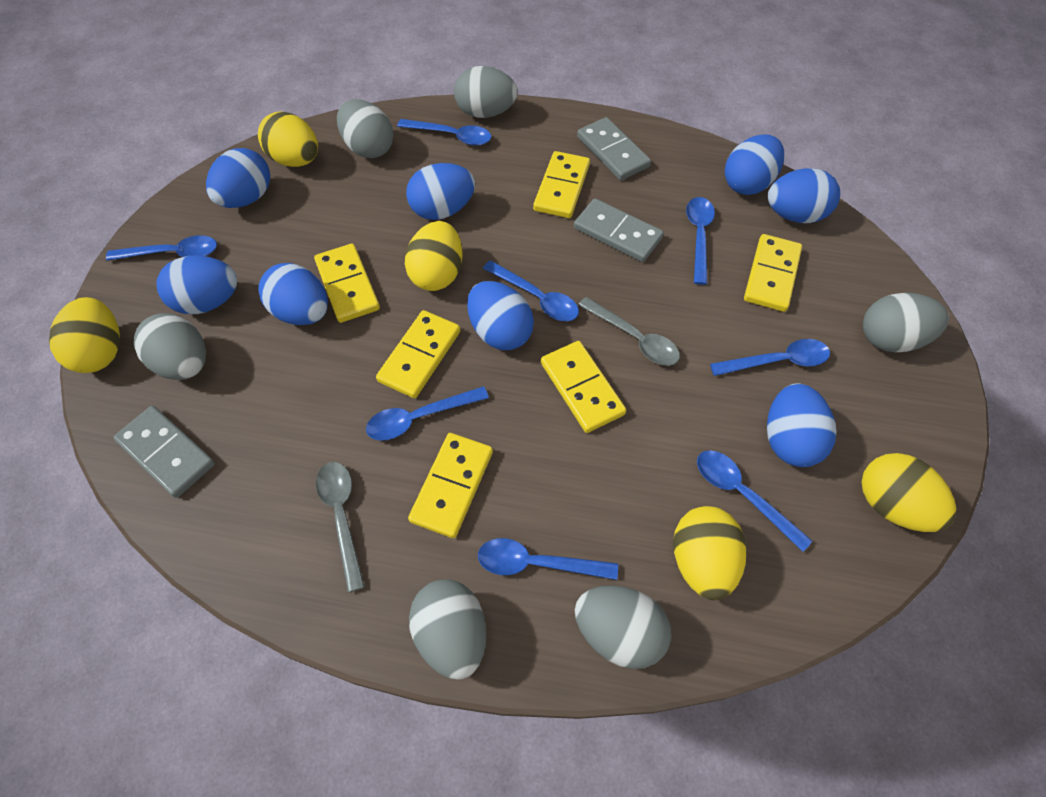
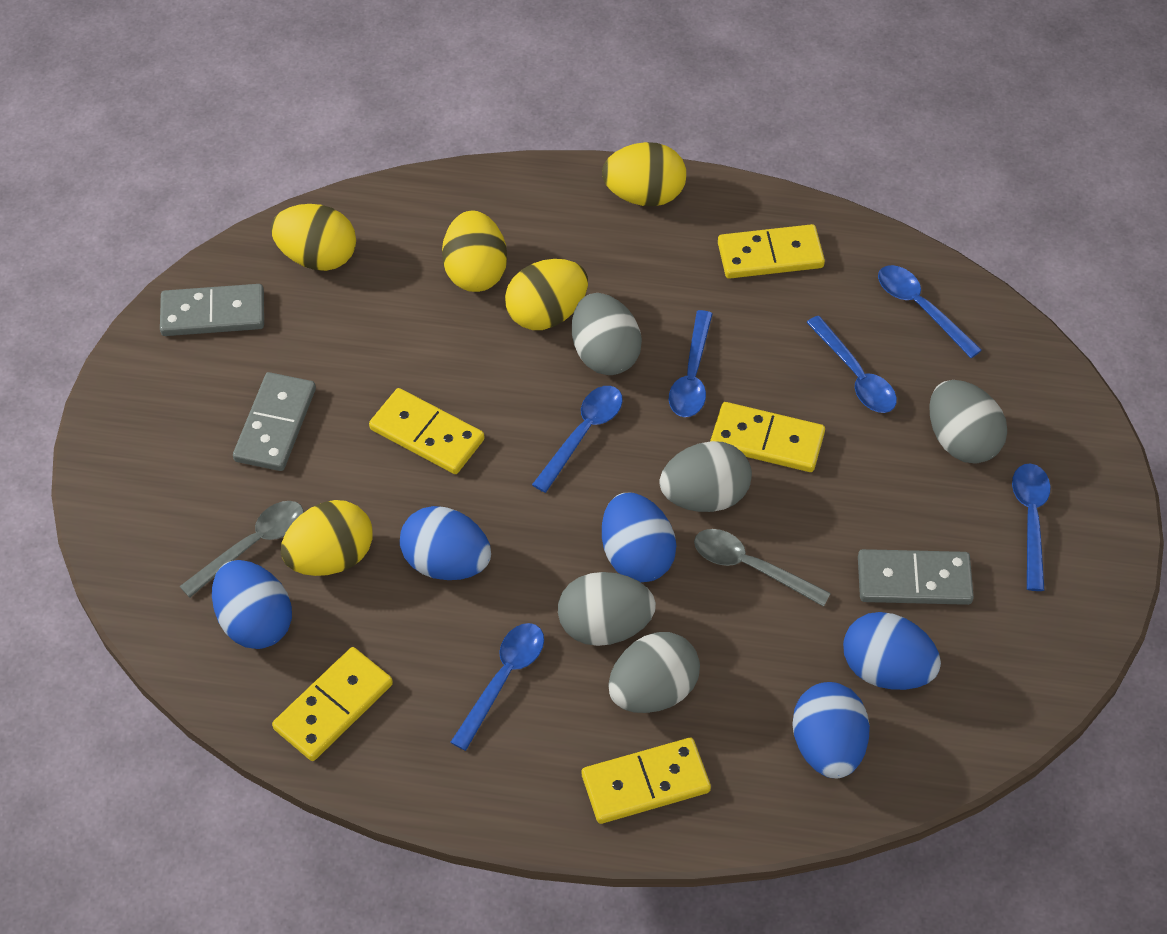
blue egg: 8 -> 5
blue spoon: 8 -> 6
grey egg: 6 -> 5
yellow domino: 6 -> 5

